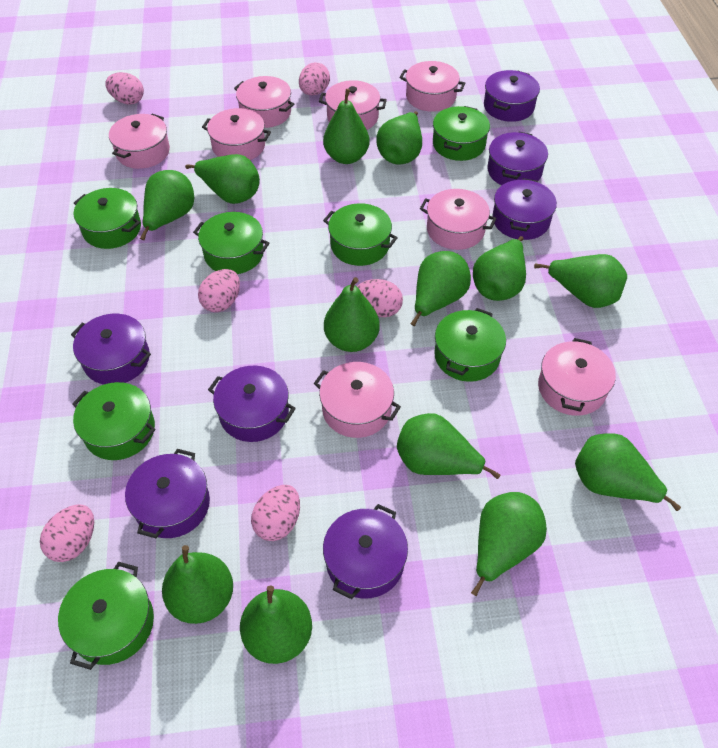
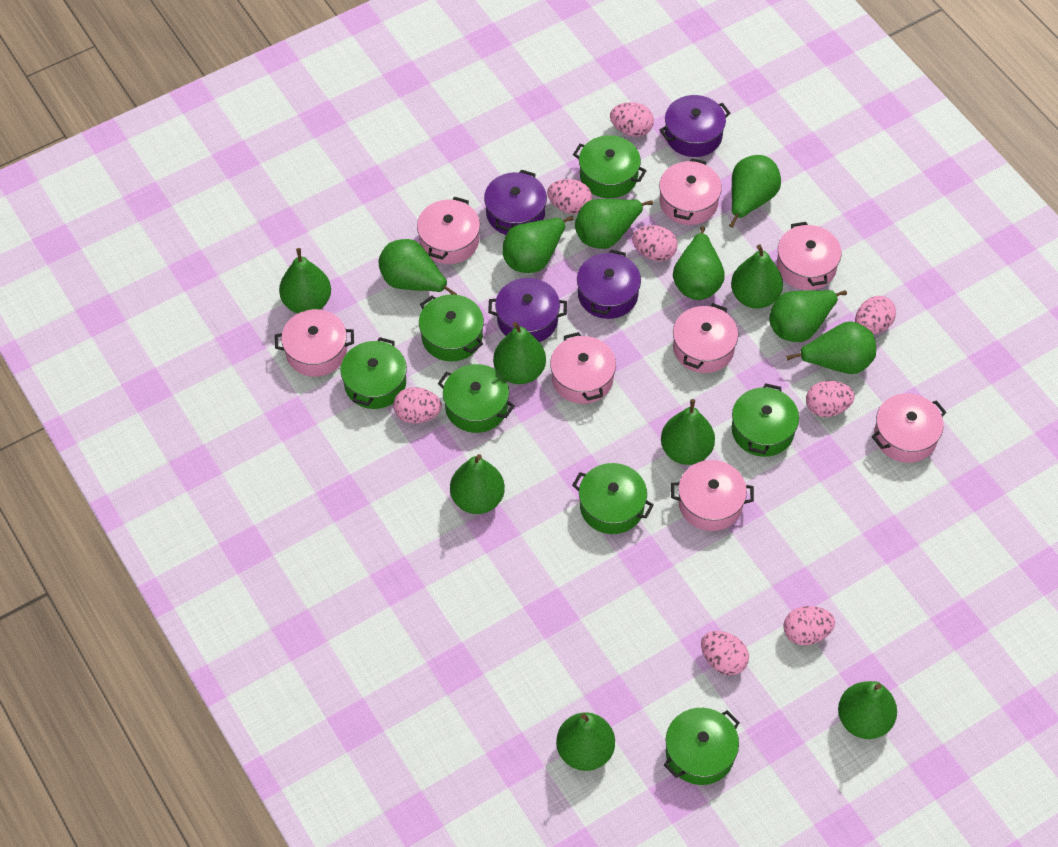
green pear: 13 -> 14
pink egg: 6 -> 8
purple pot: 7 -> 4

